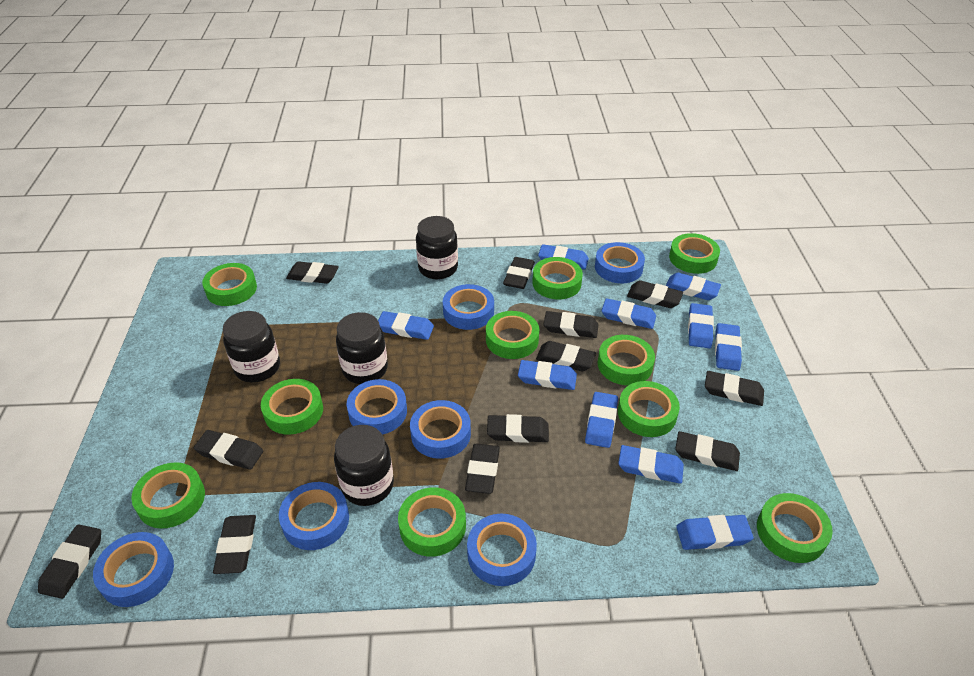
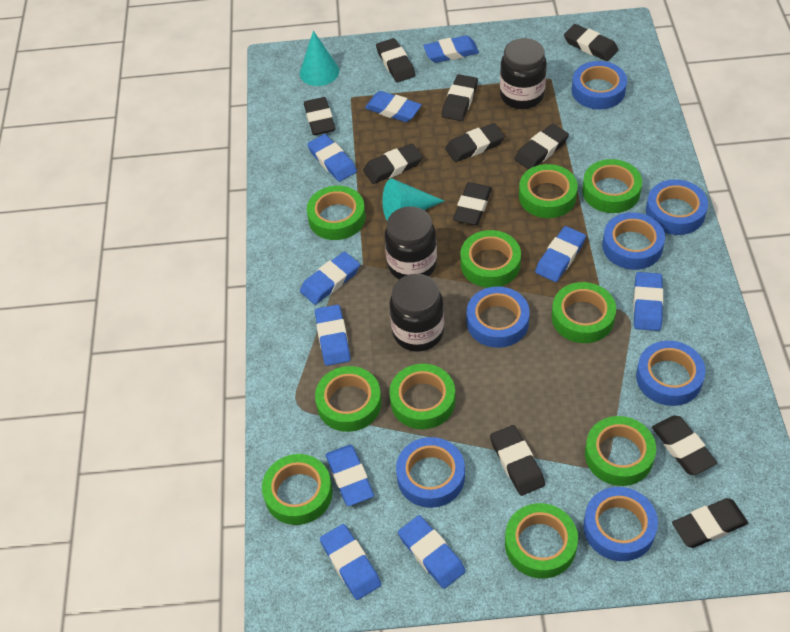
black eraser: 12 -> 11
black jar: 4 -> 3
turquoise cone: 0 -> 2

